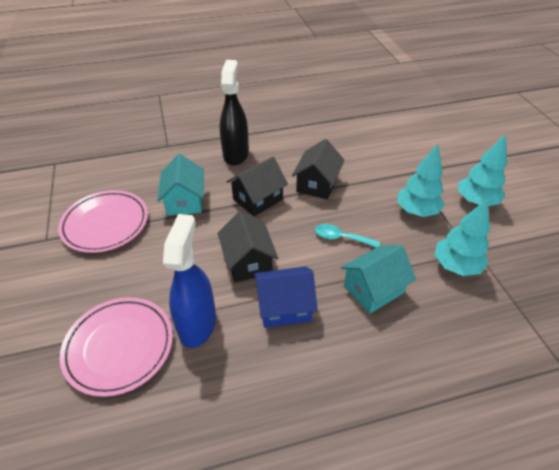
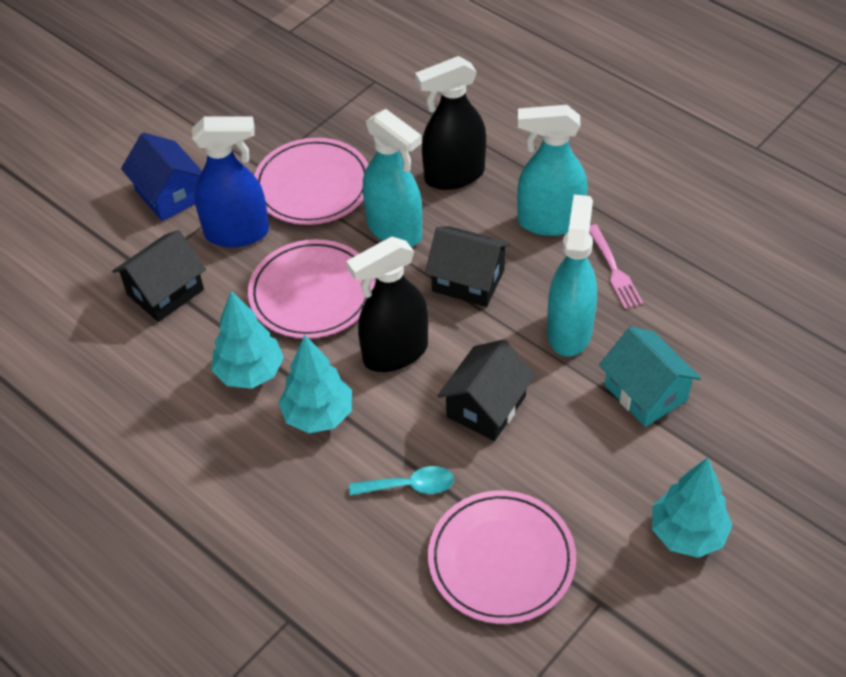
black spray bottle: 1 -> 2
pink fork: 0 -> 1
pink plate: 2 -> 3
turquoise house: 2 -> 1
turquoise spray bottle: 0 -> 3

